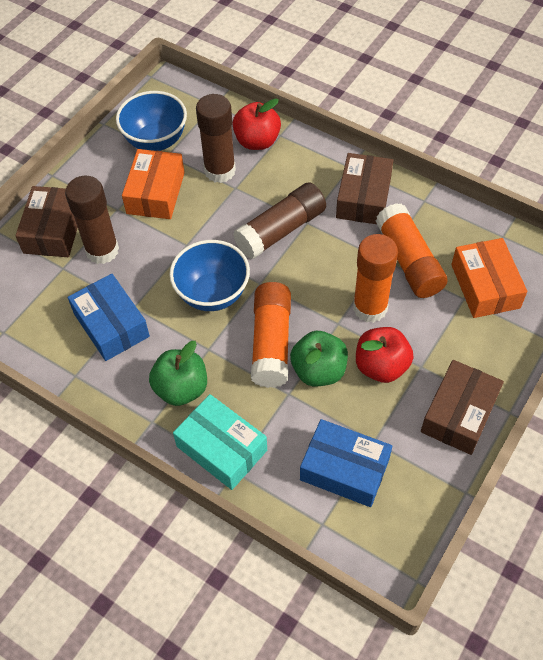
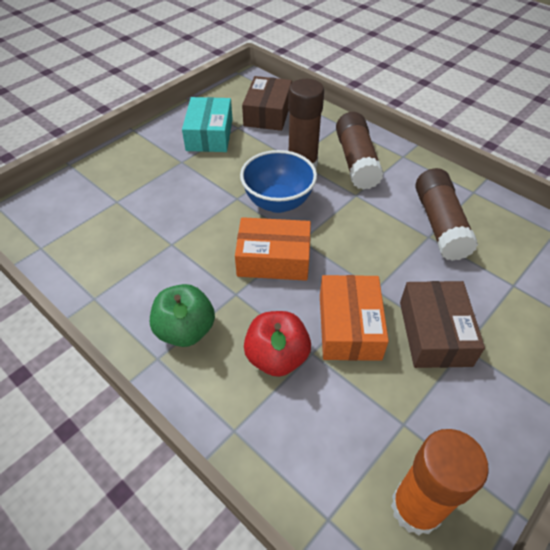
blue bowl: 2 -> 1
blue box: 2 -> 0
brown box: 3 -> 2
green apple: 2 -> 1
orange glue stick: 3 -> 1
red apple: 2 -> 1

